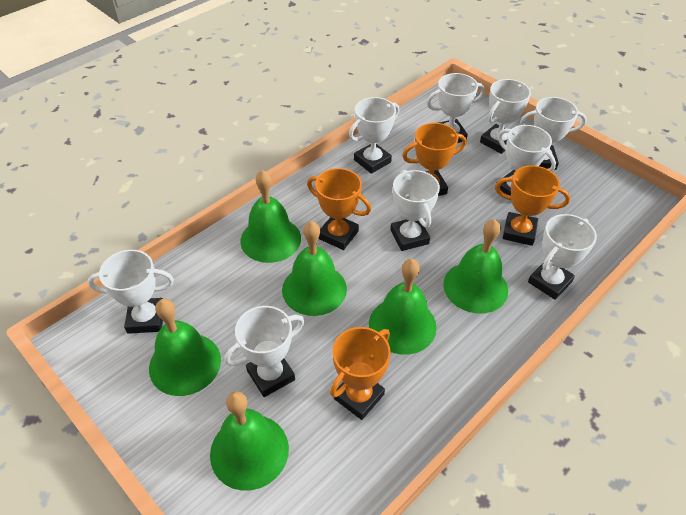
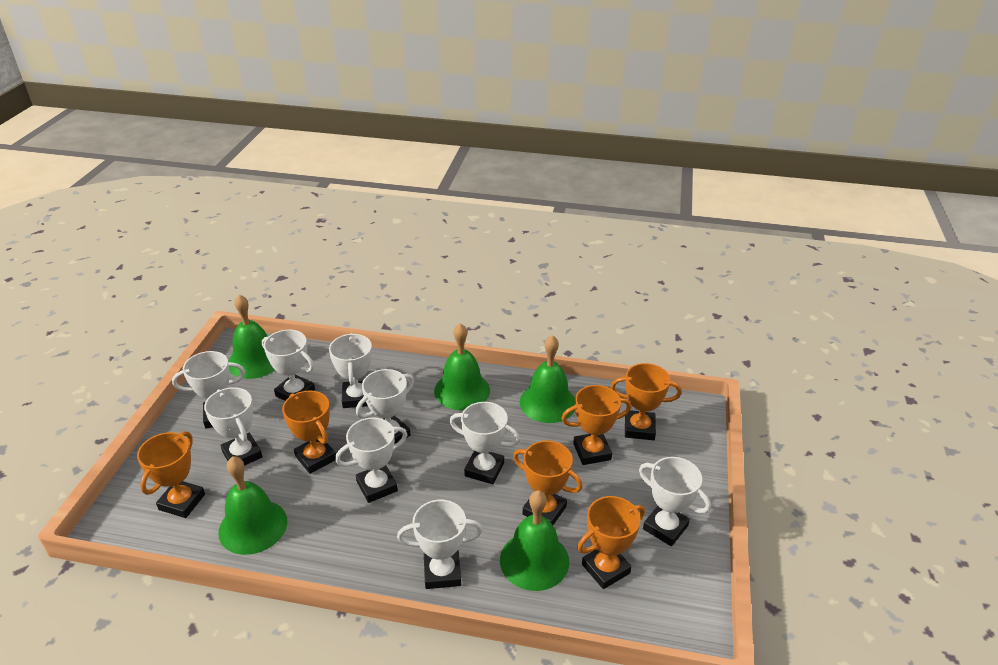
green bell: 6 -> 5
orange trophy: 4 -> 6

